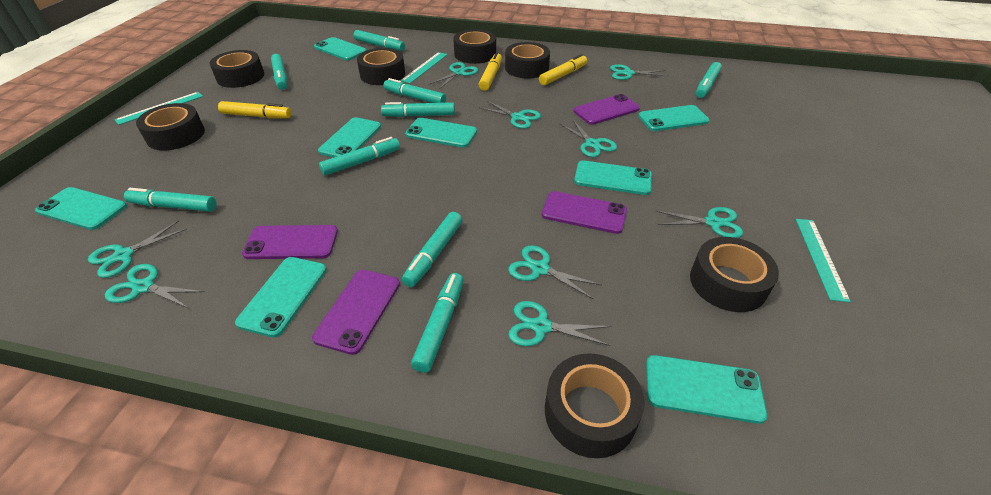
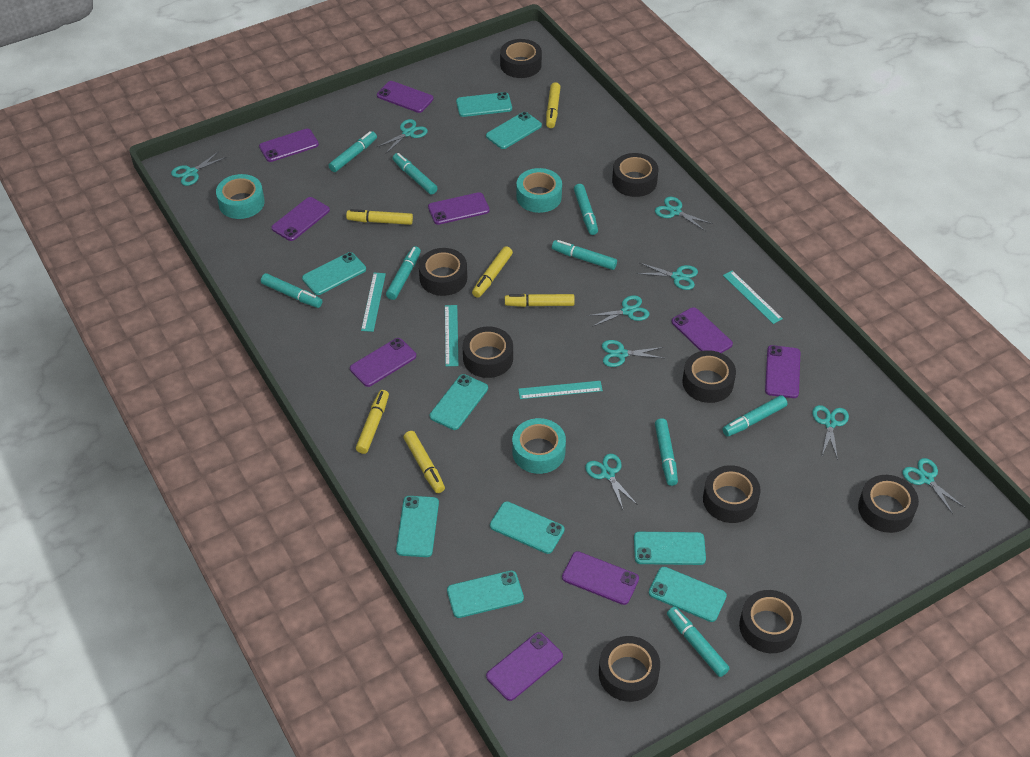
black tape: 7 -> 9
purple phone: 4 -> 9
turquoise phone: 8 -> 9
turquoise ruler: 3 -> 4
turquoise tape: 0 -> 3
yellow marker: 3 -> 6

